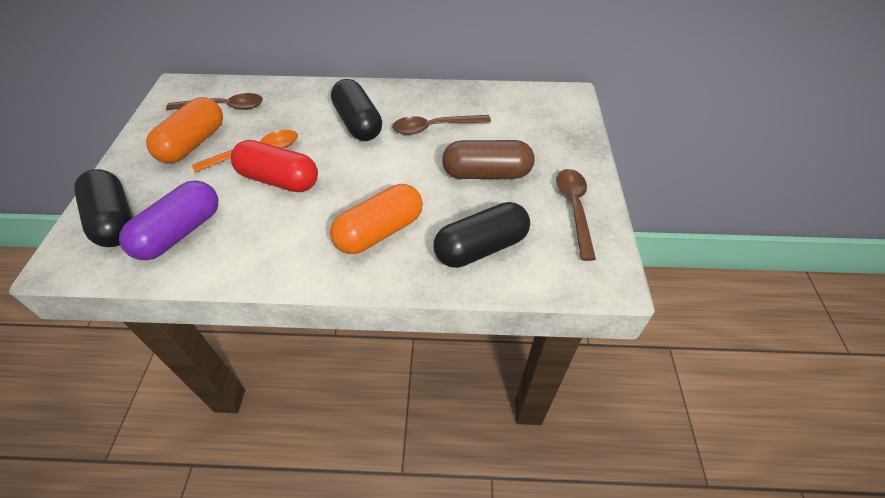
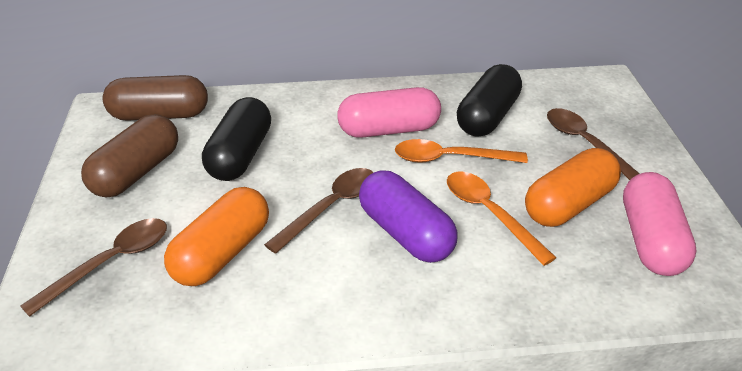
black capsule: 3 -> 2
brown capsule: 1 -> 2
orange spoon: 1 -> 2
pink capsule: 0 -> 2
red capsule: 1 -> 0

